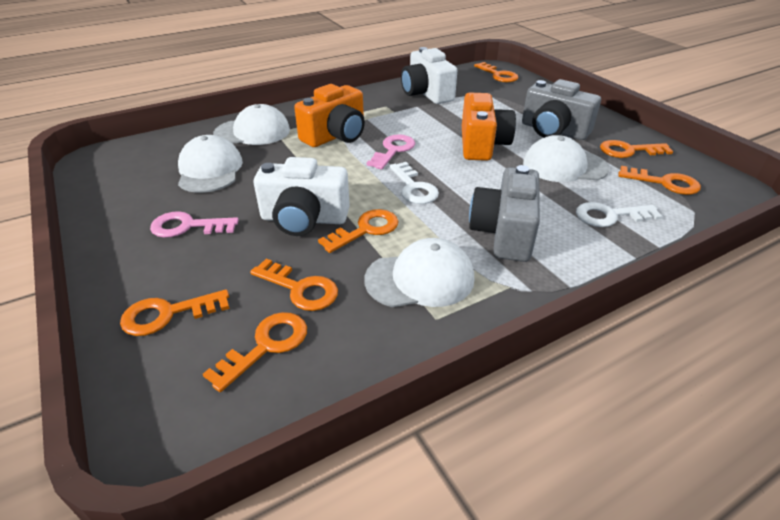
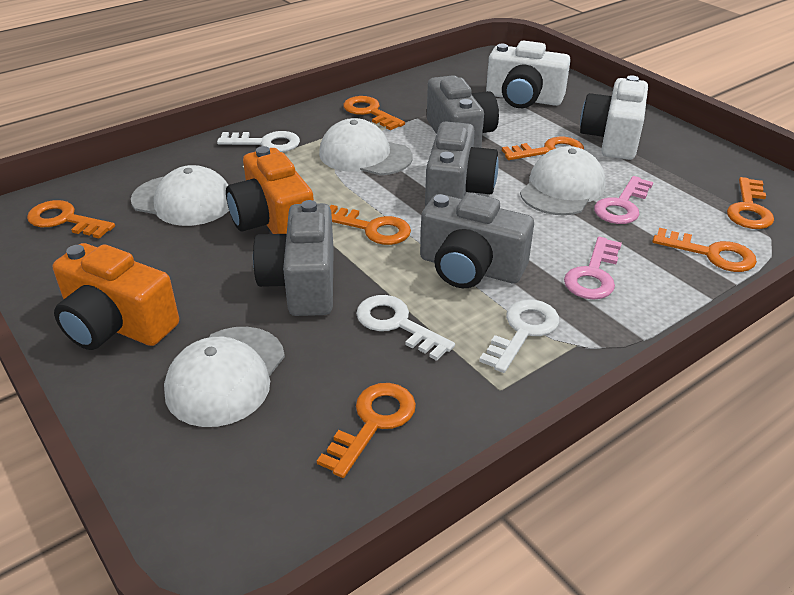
grey camera: 2 -> 4
white key: 2 -> 3

